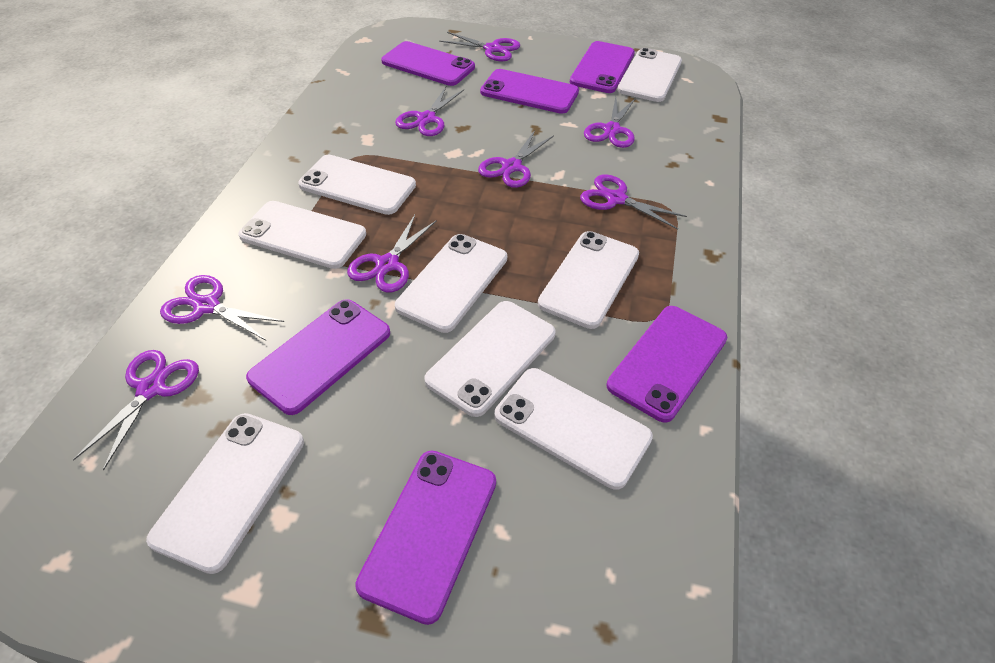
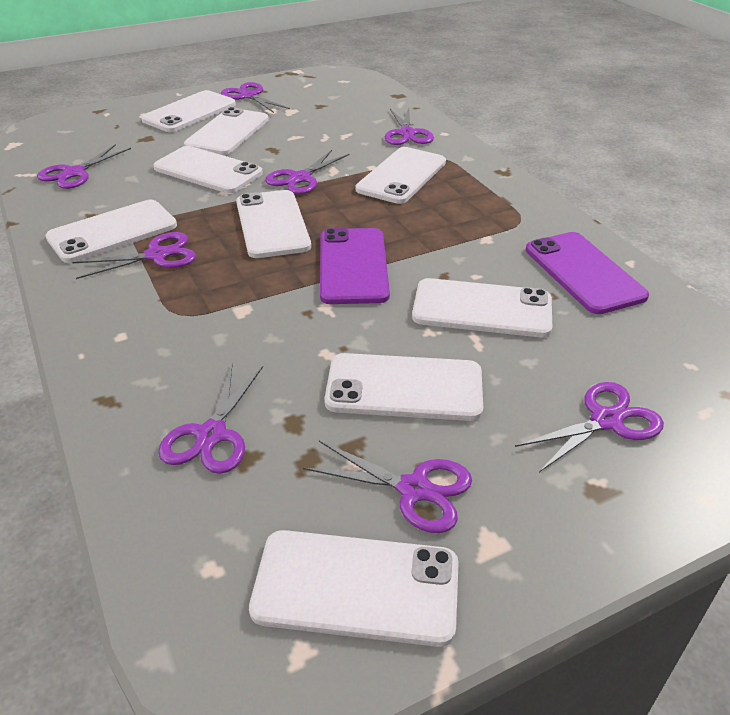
purple phone: 6 -> 2
white phone: 8 -> 9

